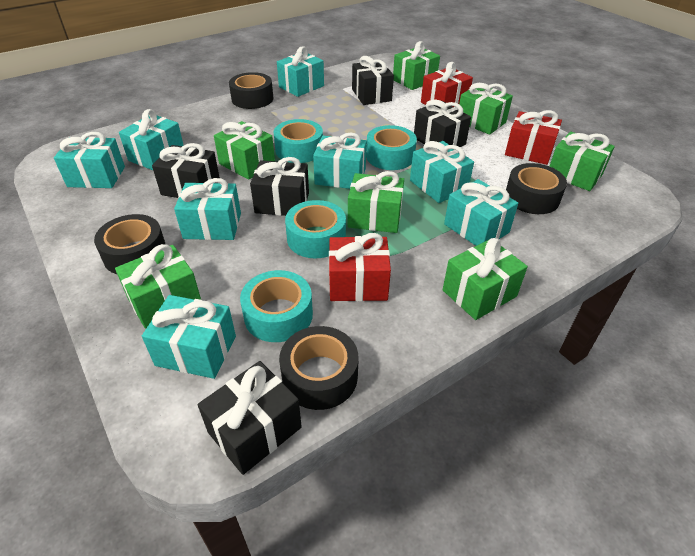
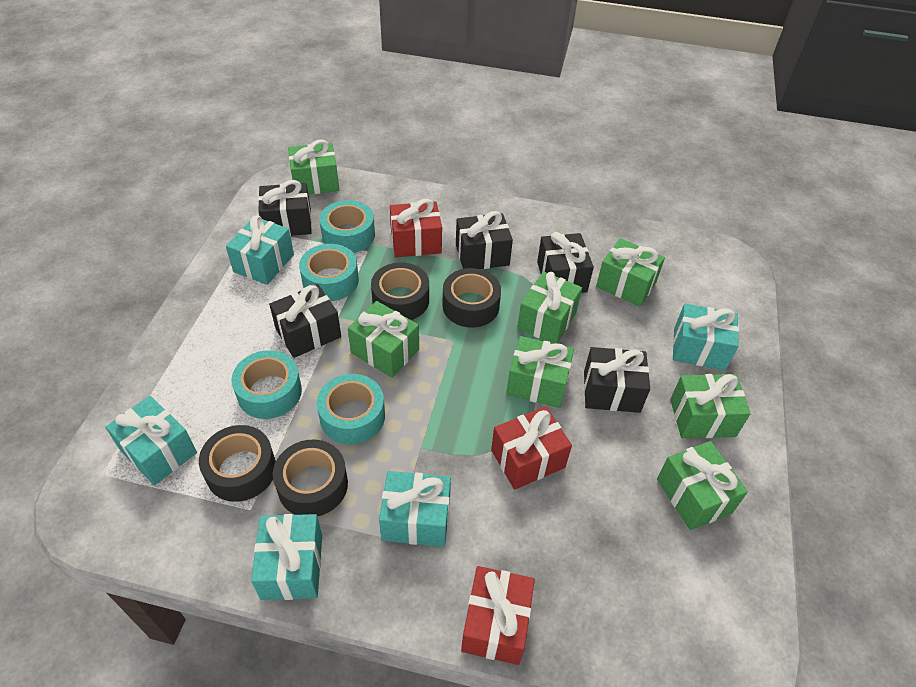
turquoise gift: 8 -> 5

